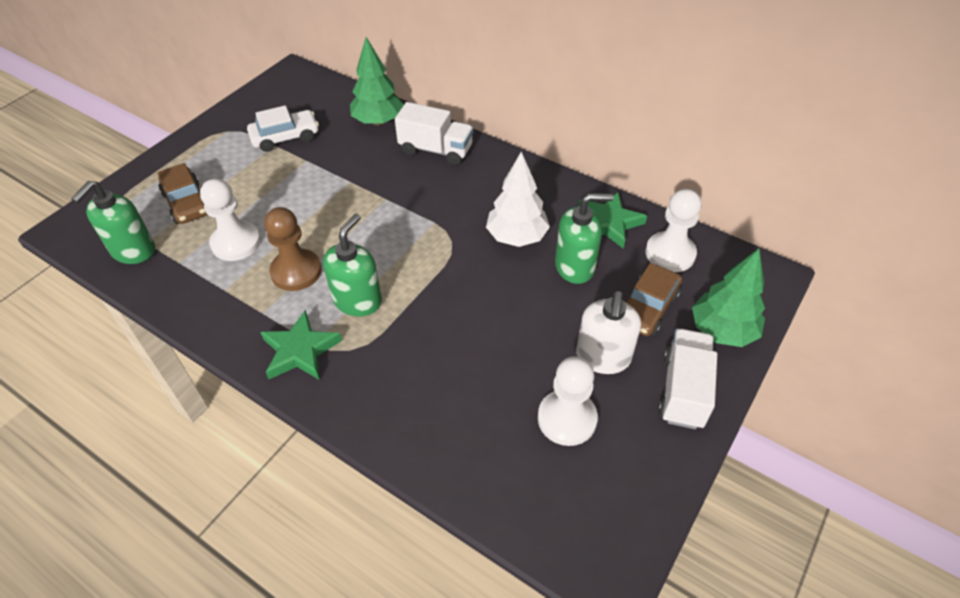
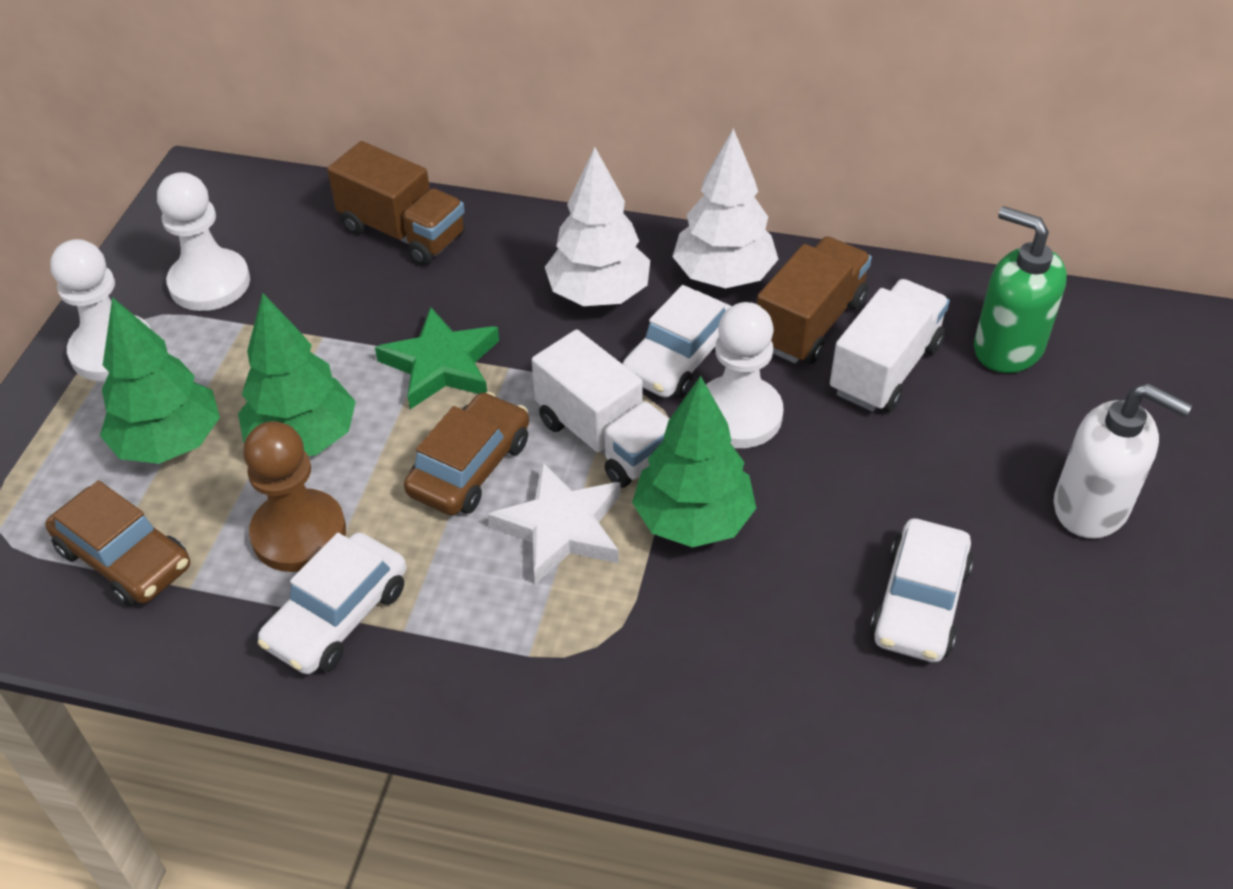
brown truck: 0 -> 2
green soap dispenser: 3 -> 1
green star: 2 -> 1
green tree: 2 -> 3
white car: 1 -> 3
white star: 0 -> 1
white tree: 1 -> 2

